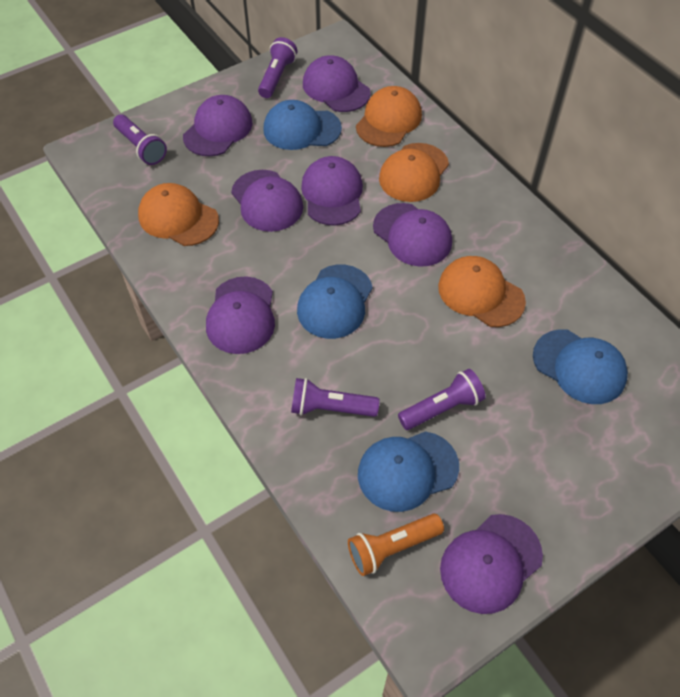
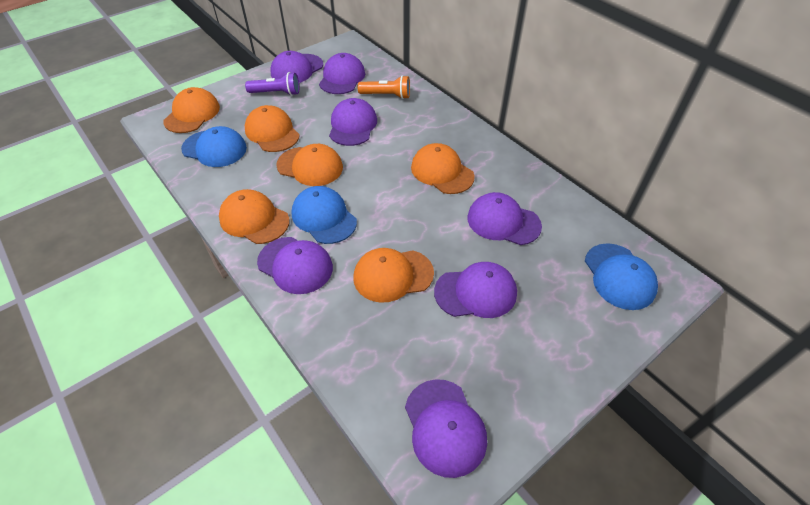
blue cap: 4 -> 3
orange cap: 4 -> 6
purple flashlight: 4 -> 1

